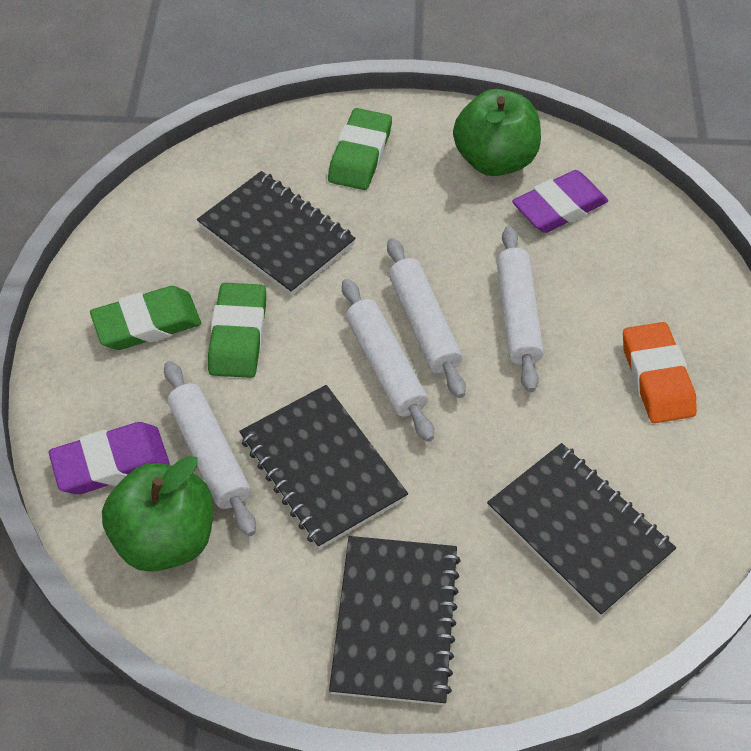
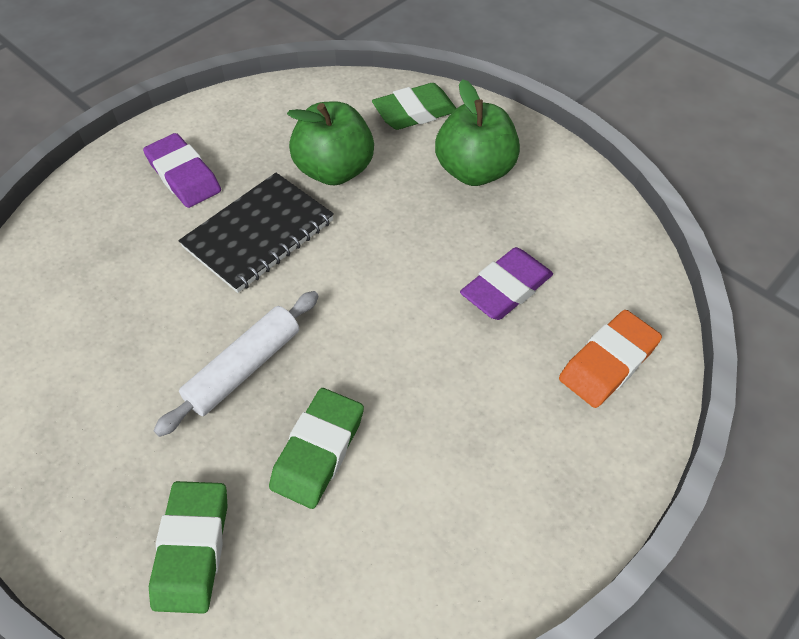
black notebook: 4 -> 1
white rolling pin: 4 -> 1

